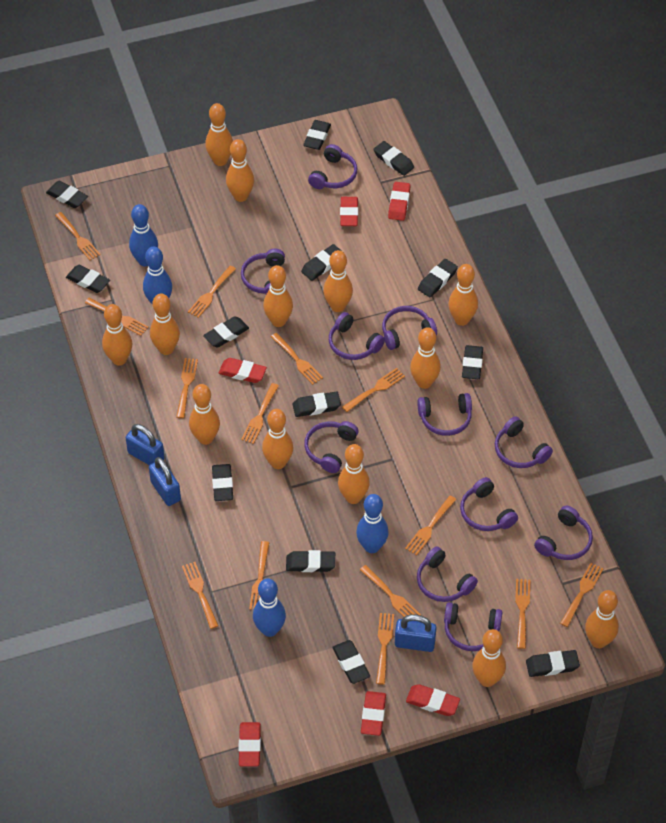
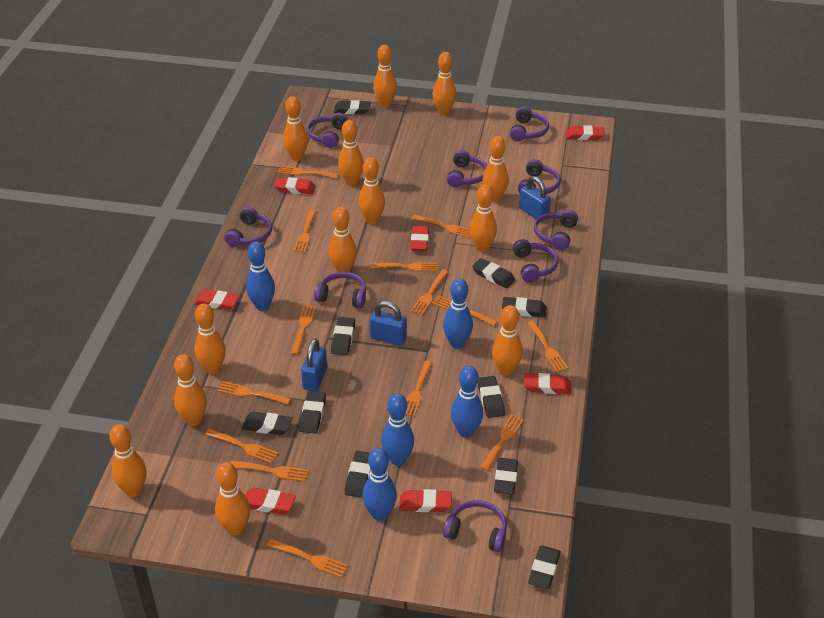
black eraser: 13 -> 10
blue bowling pin: 4 -> 5
purple headphones: 11 -> 9
red eraser: 6 -> 7

